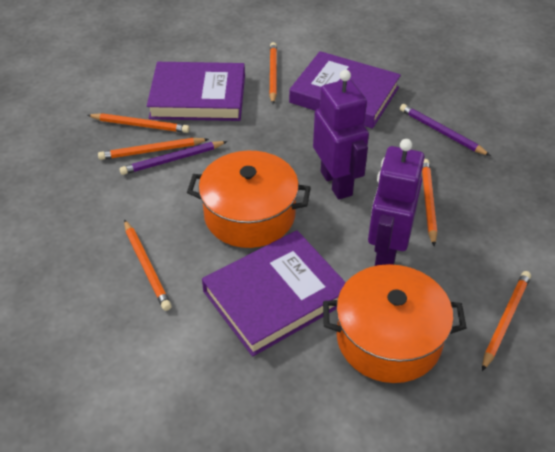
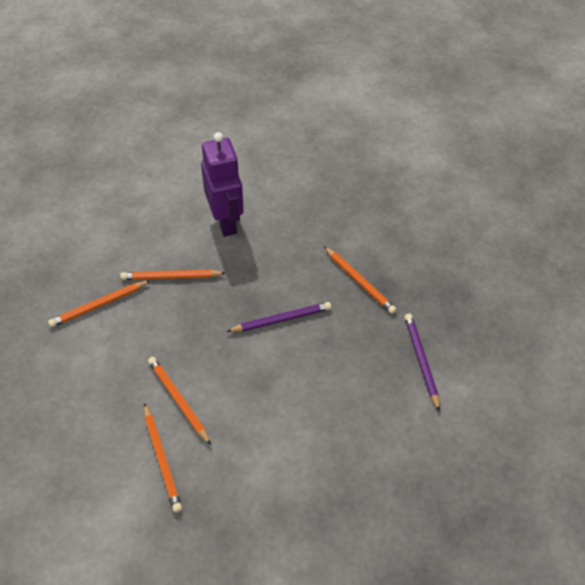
orange pencil: 6 -> 5
orange pot: 2 -> 0
purple book: 3 -> 0
purple robot: 2 -> 1

